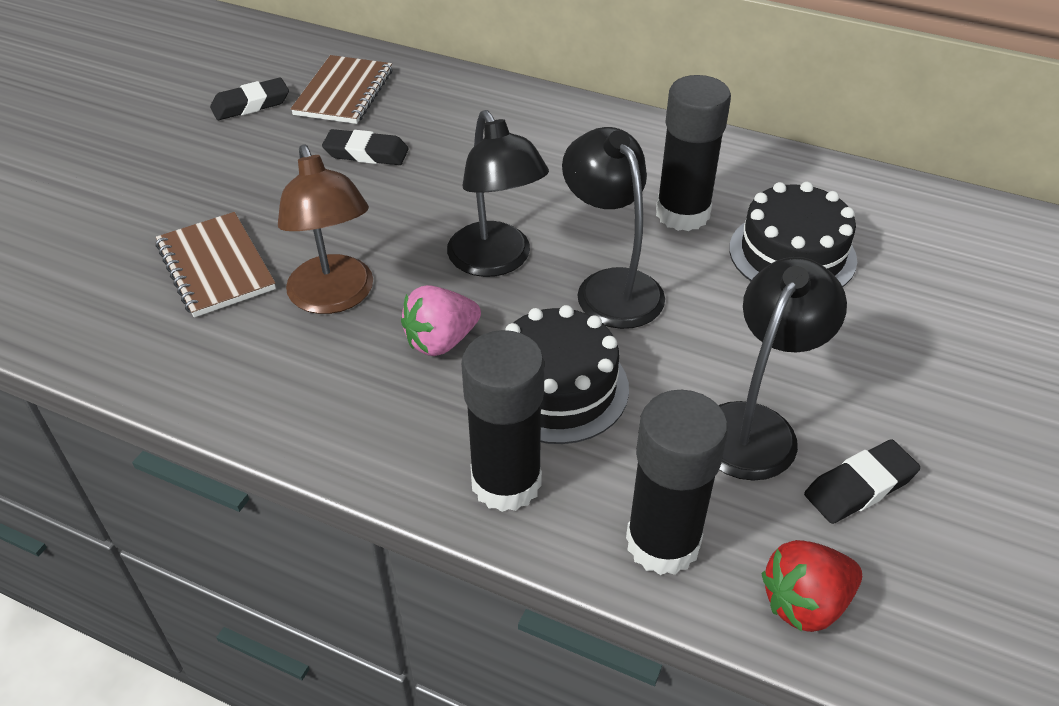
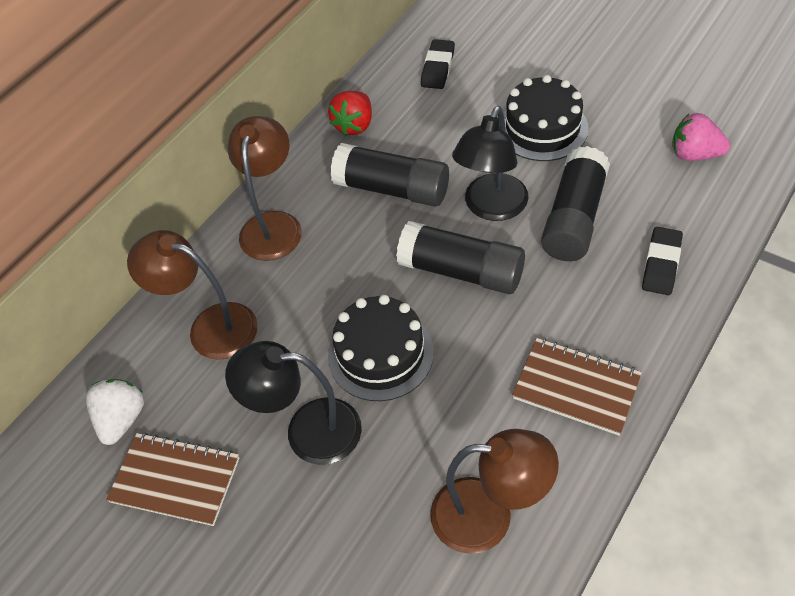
black eraser: 3 -> 2
black lamp: 3 -> 2
brown lamp: 1 -> 3
white strawberry: 0 -> 1

